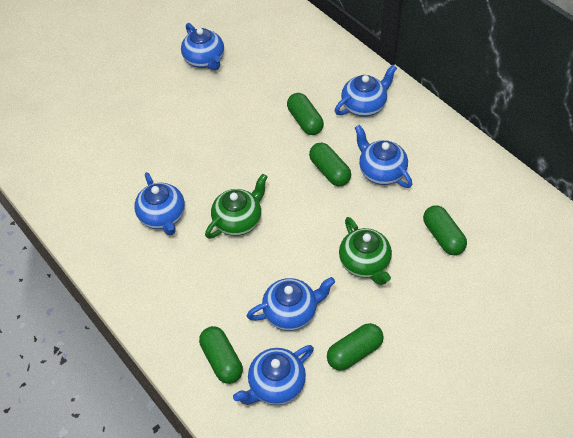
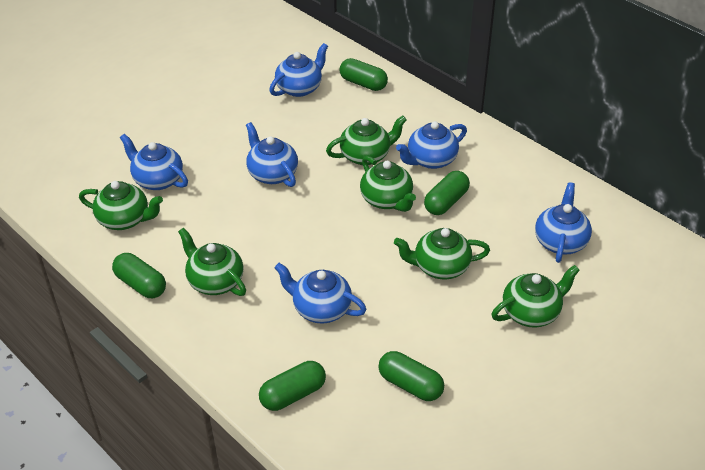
green teapot: 2 -> 6

